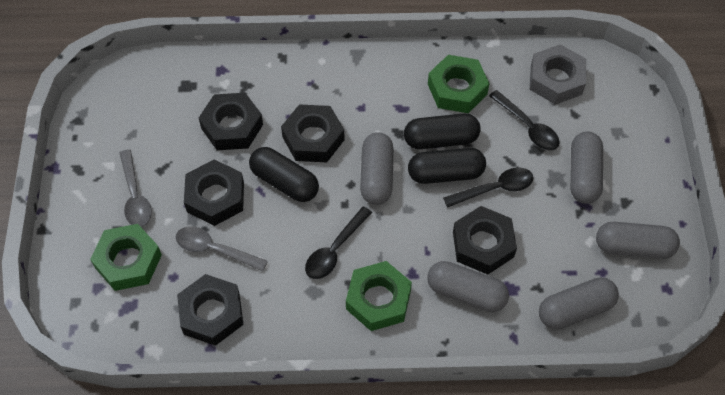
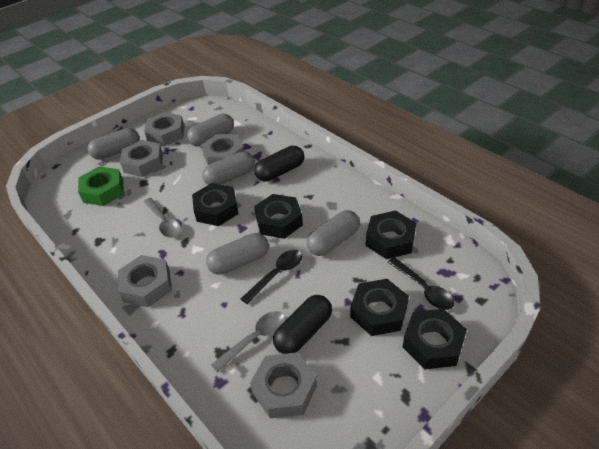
black capsule: 3 -> 2
black spoon: 3 -> 2
green nut: 3 -> 1
grey nut: 1 -> 5

